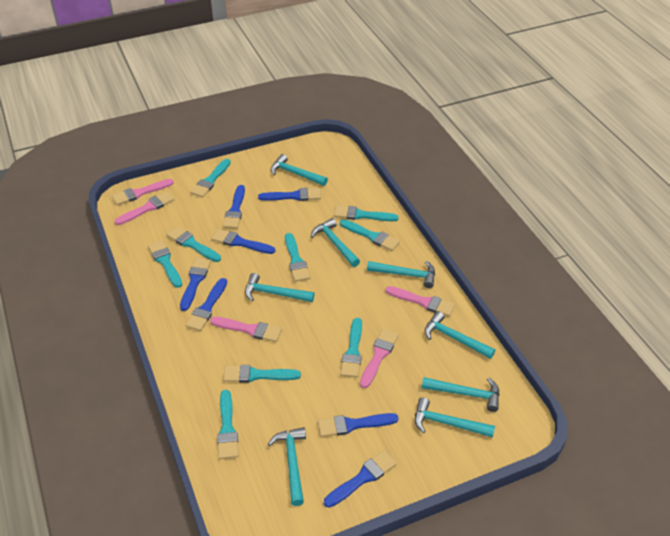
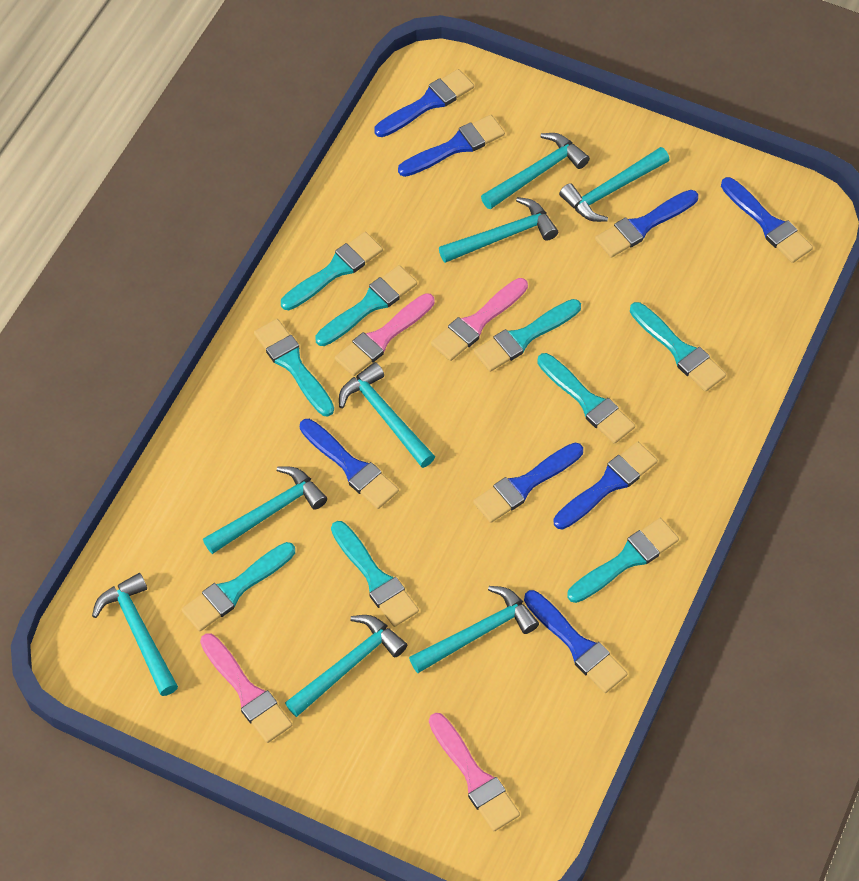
blue brush: 7 -> 8
pink brush: 5 -> 4

